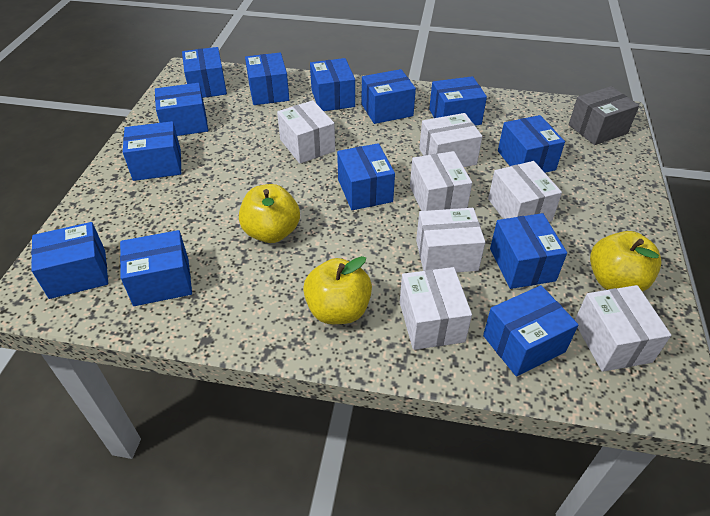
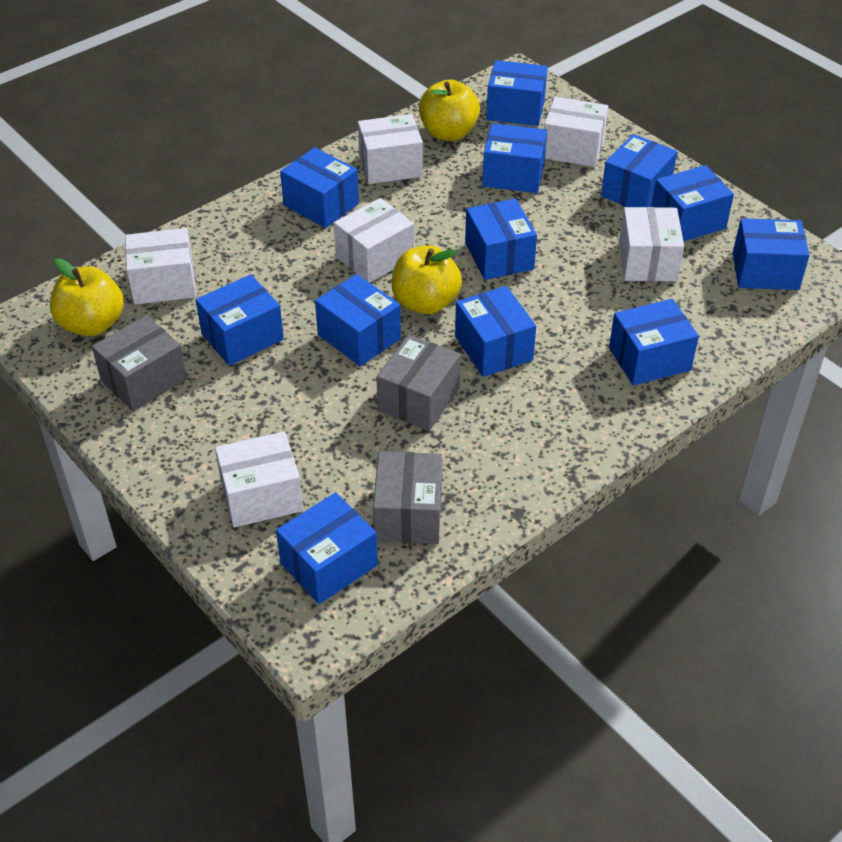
blue box: 13 -> 12
grey box: 1 -> 3
white box: 7 -> 6

